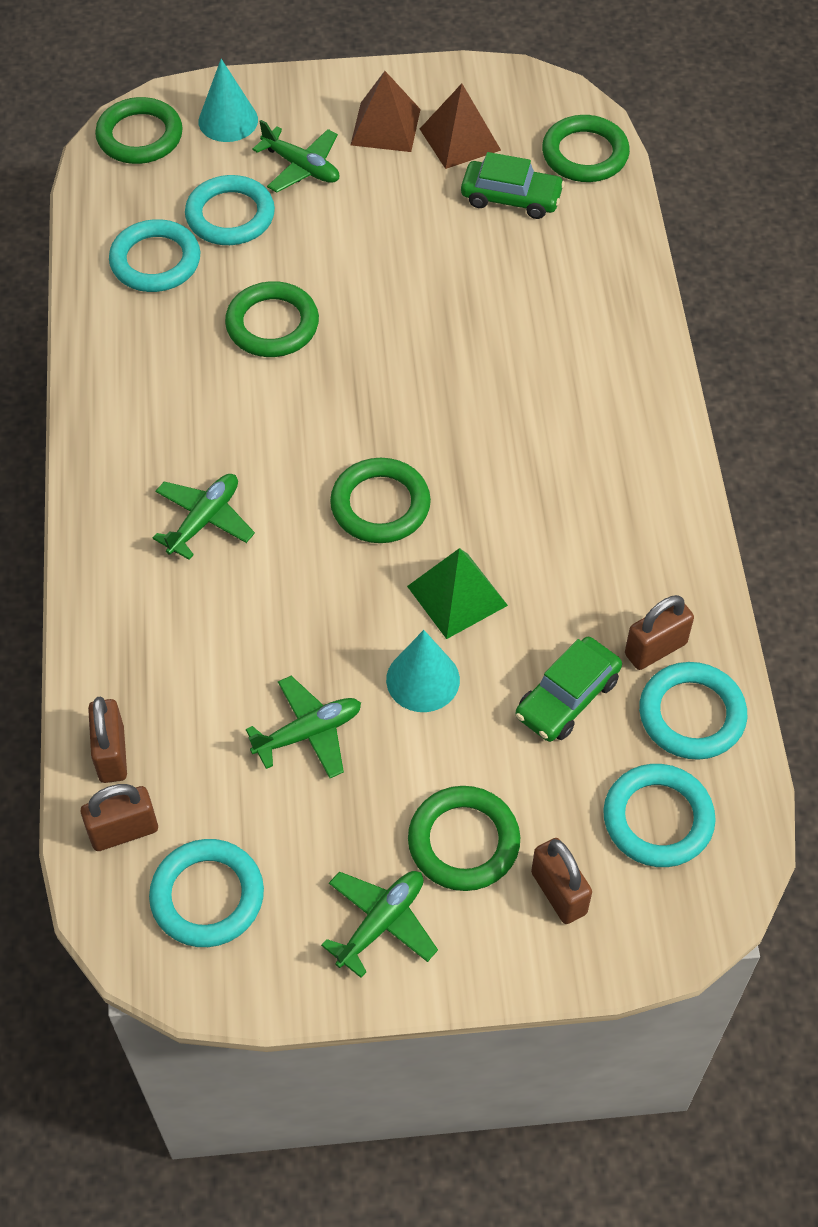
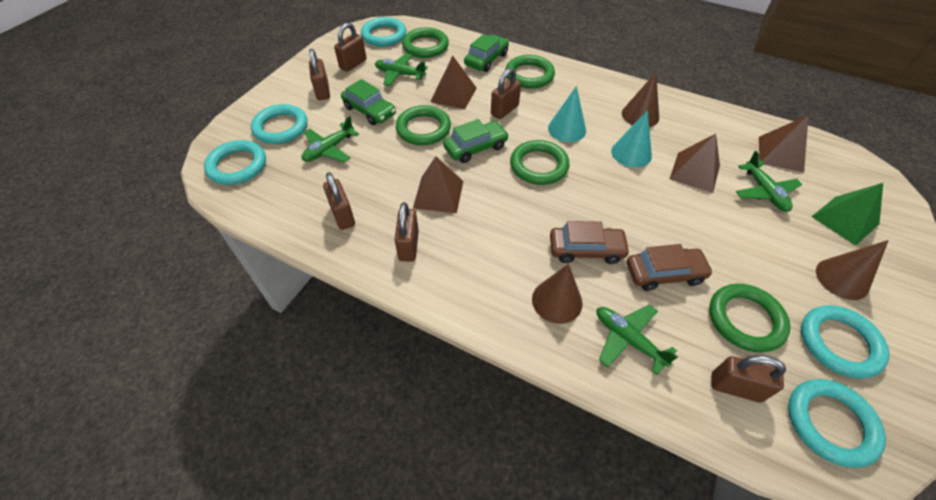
brown car: 0 -> 2
brown cone: 0 -> 3
brown padlock: 4 -> 6
brown pyramid: 2 -> 4
green car: 2 -> 3

